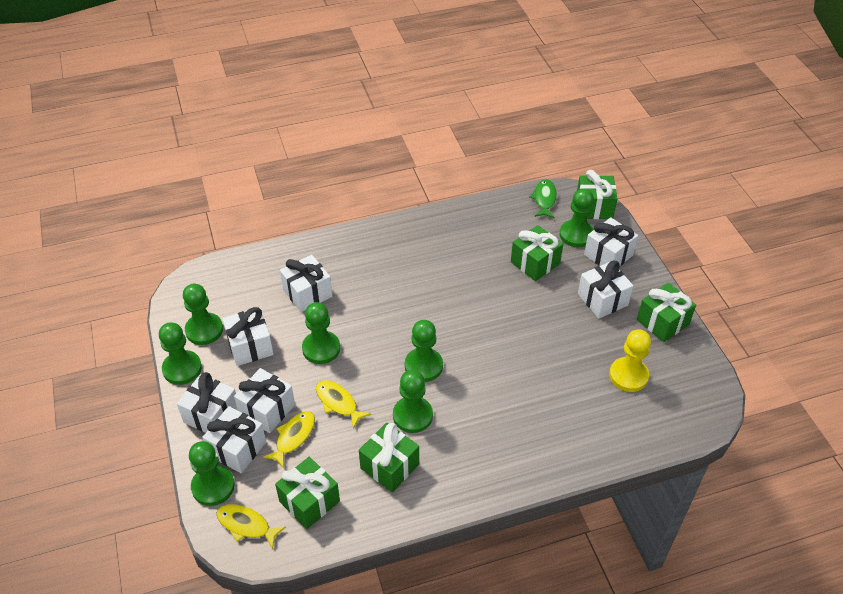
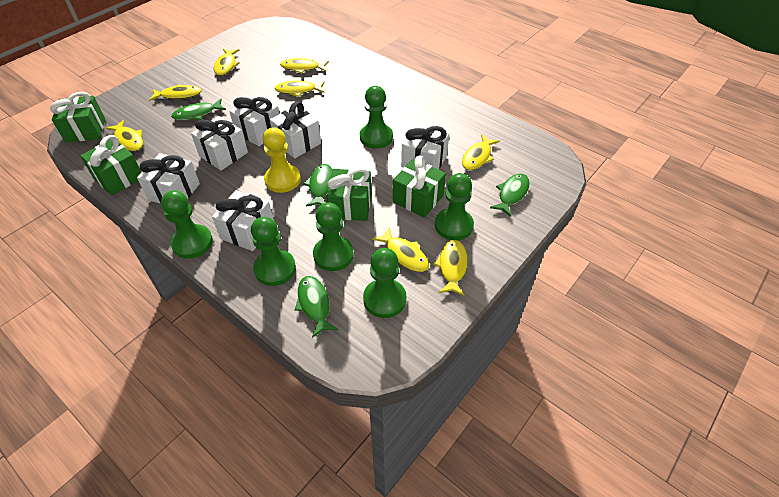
green fish: 1 -> 4
green gift: 5 -> 4
green pawn: 7 -> 6
white gift: 7 -> 6
yellow fish: 3 -> 8

